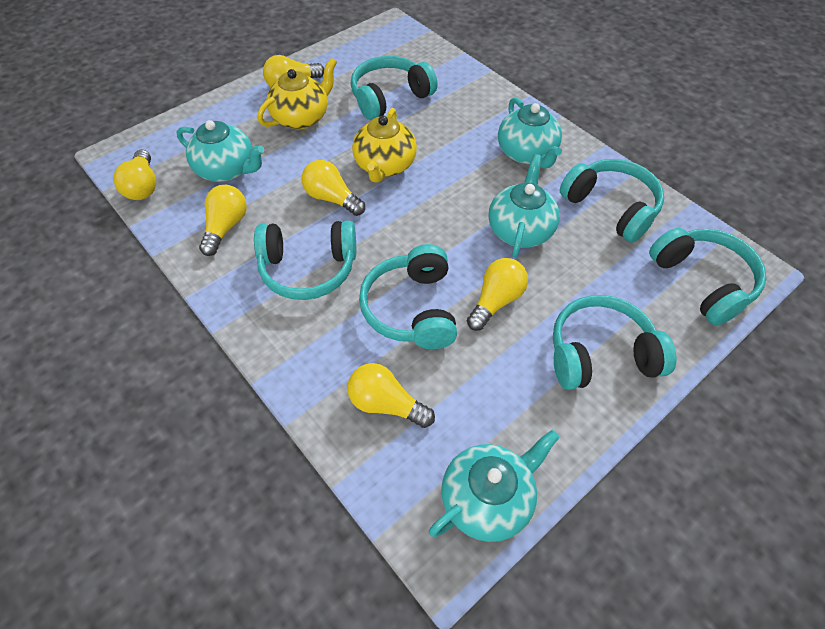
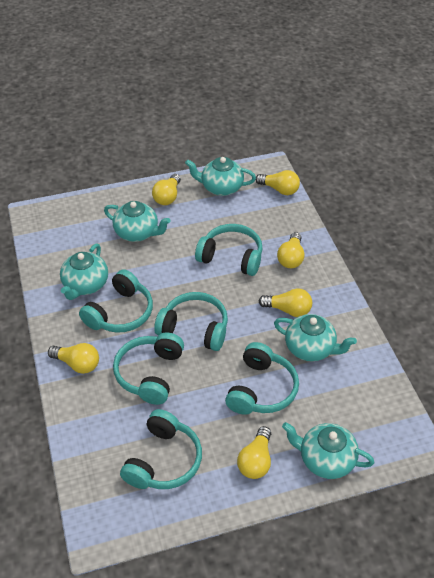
turquoise teapot: 4 -> 5
yellow teapot: 2 -> 0

